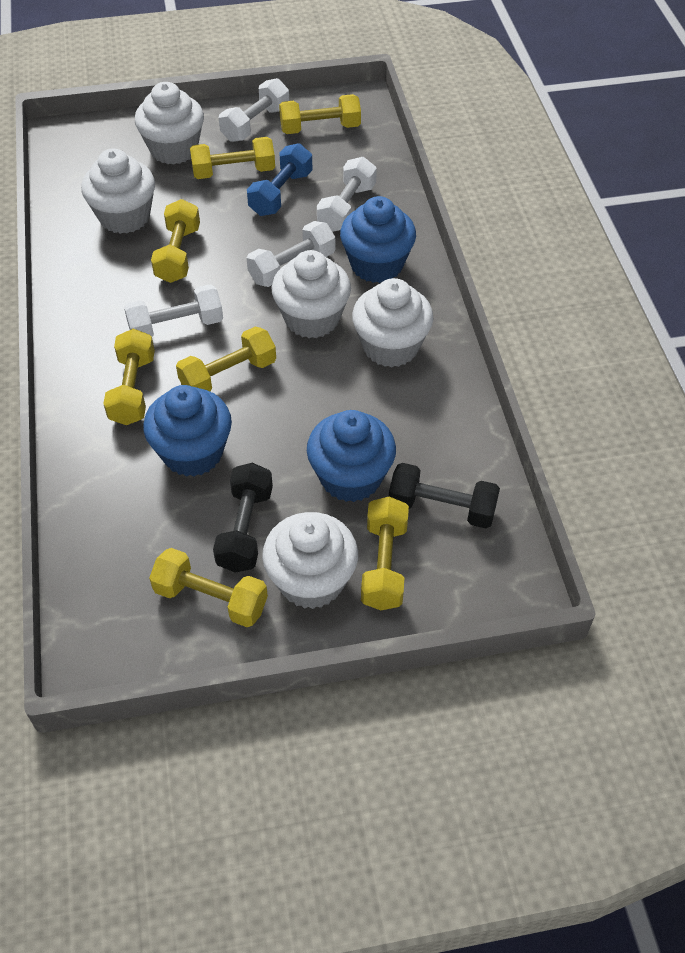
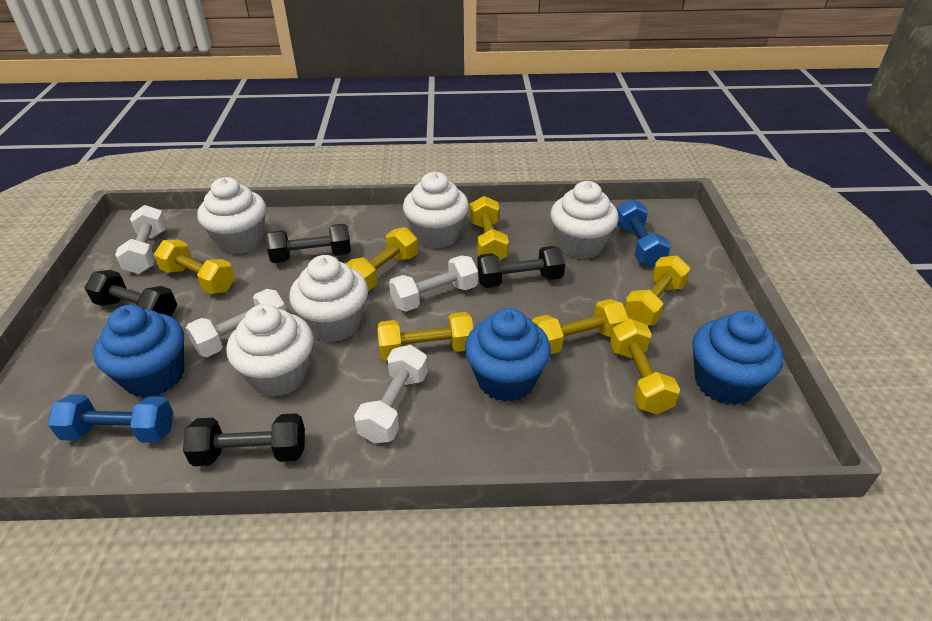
black dumbbell: 2 -> 4
blue dumbbell: 1 -> 2

